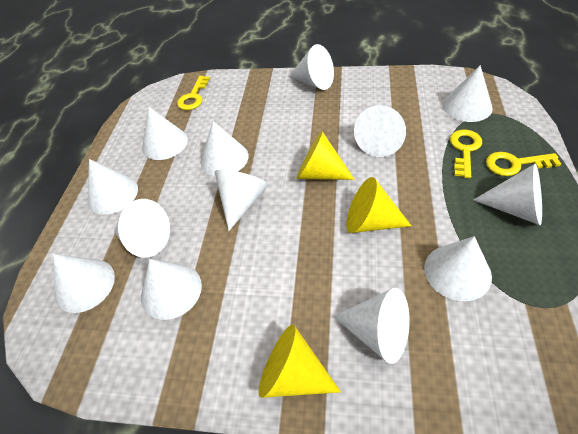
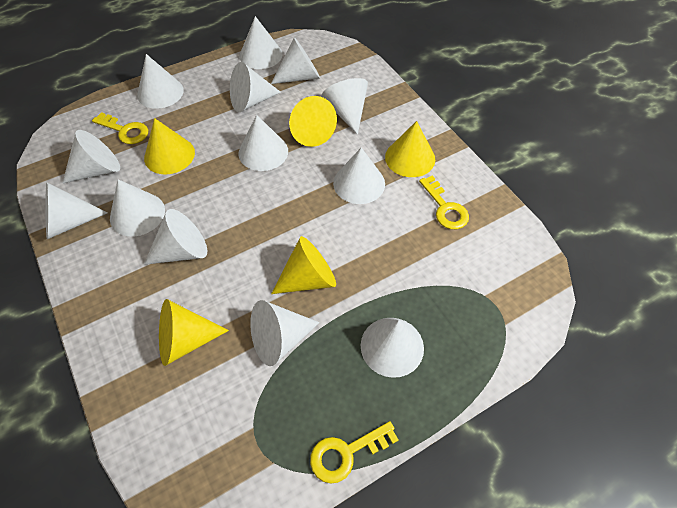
yellow cone: 3 -> 5

